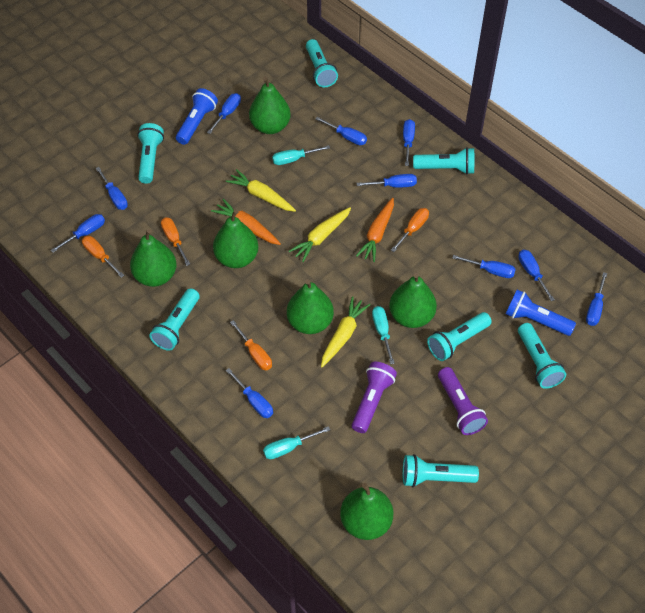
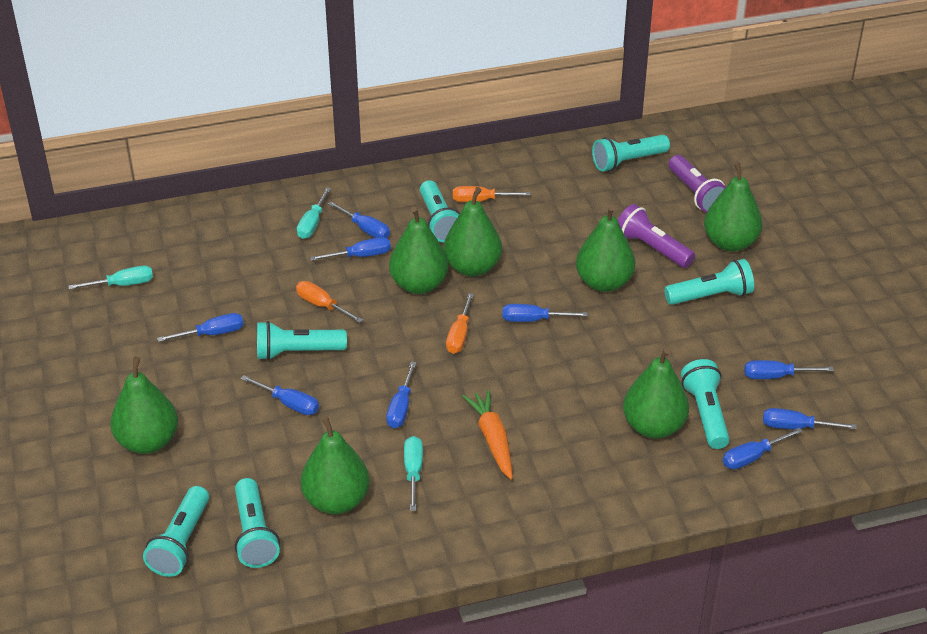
blue flashlight: 2 -> 0
blue screwdriver: 10 -> 9
green pear: 6 -> 7
orange carrot: 2 -> 1
orange screwdriver: 4 -> 3
yellow carrot: 3 -> 0

